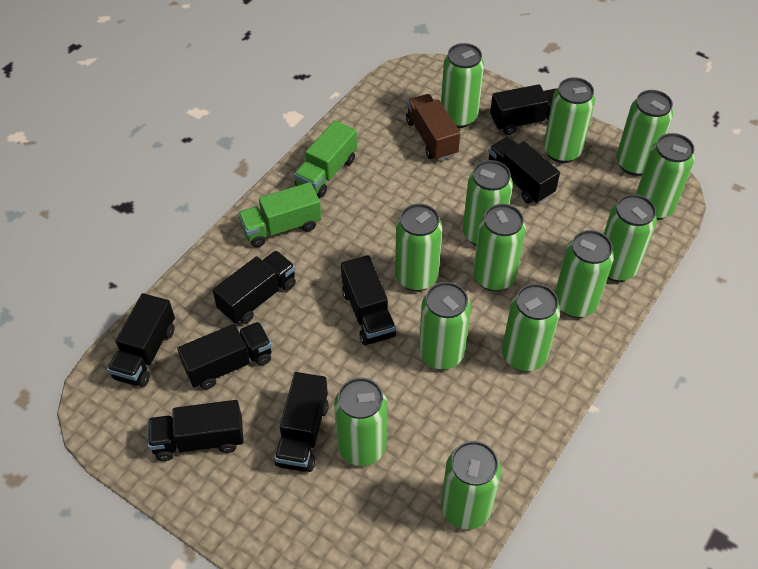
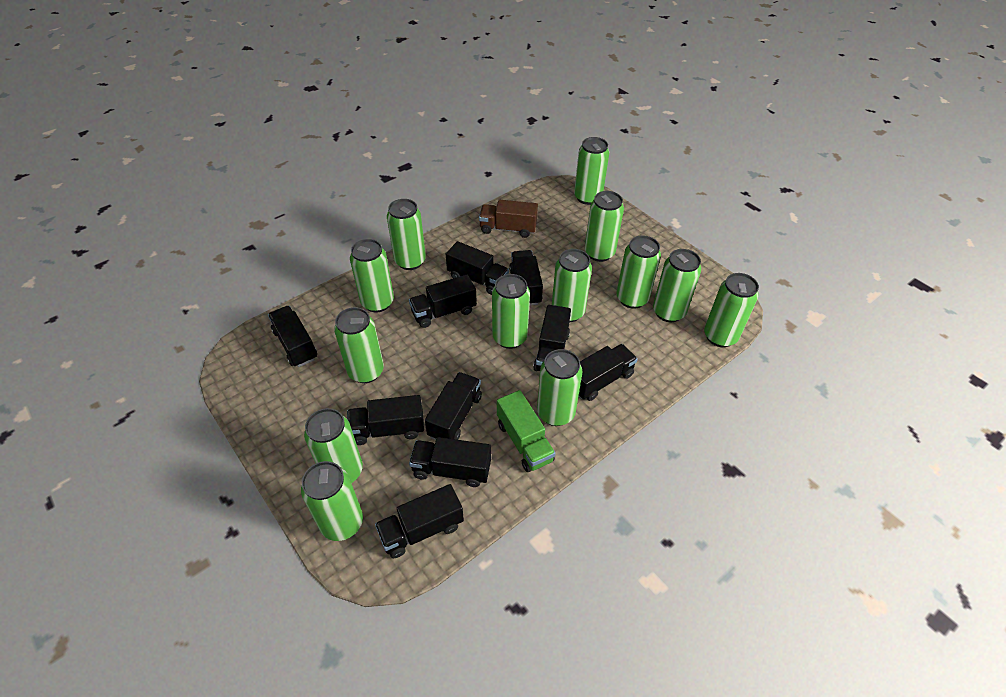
black truck: 8 -> 10
green truck: 2 -> 1

